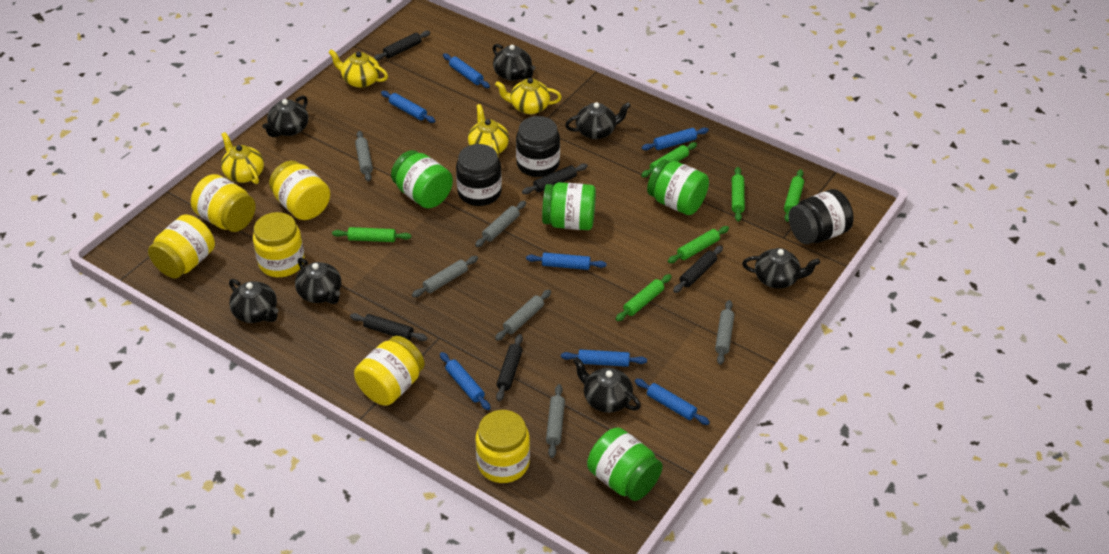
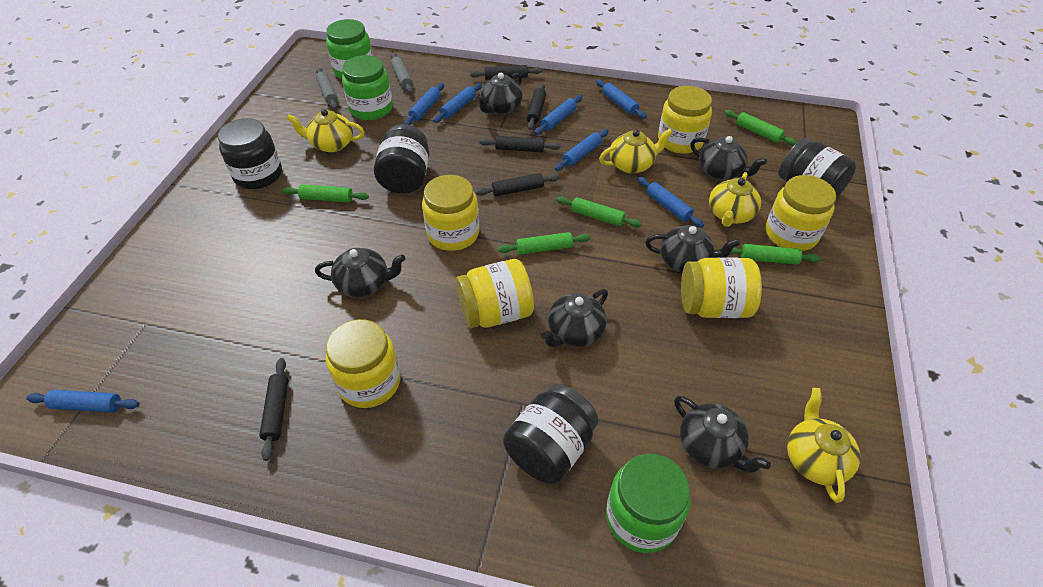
black jar: 3 -> 4
black teapot: 7 -> 6
green jar: 4 -> 3
green rolling pin: 6 -> 5
grey rolling pin: 6 -> 2

